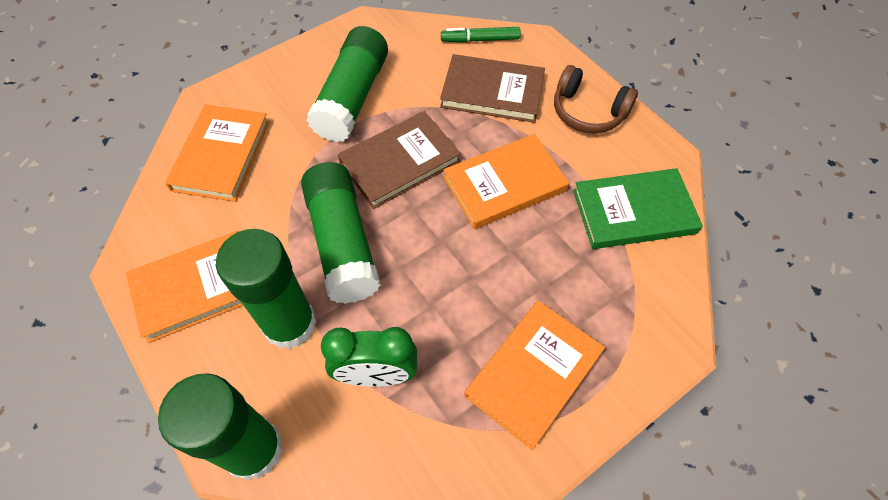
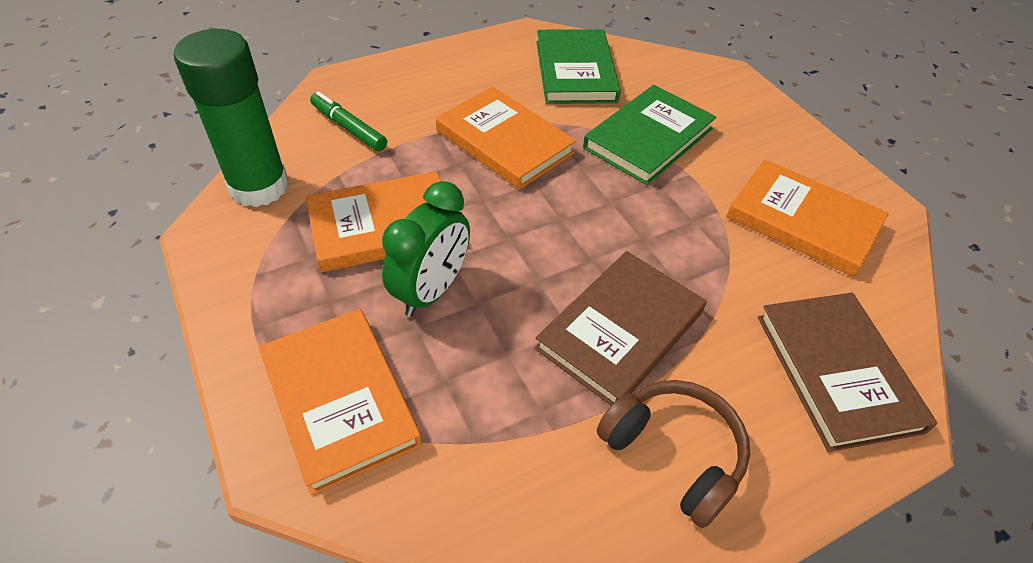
green book: 1 -> 2
green glue stick: 4 -> 1

